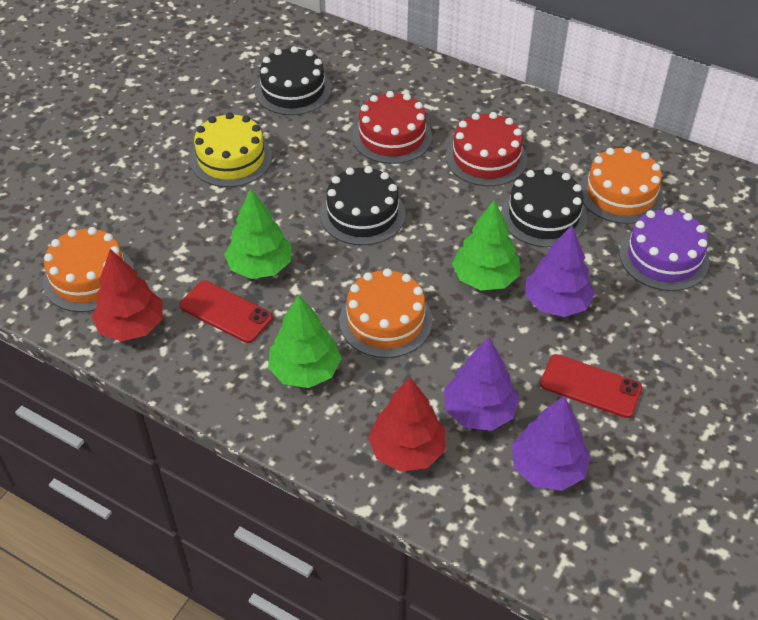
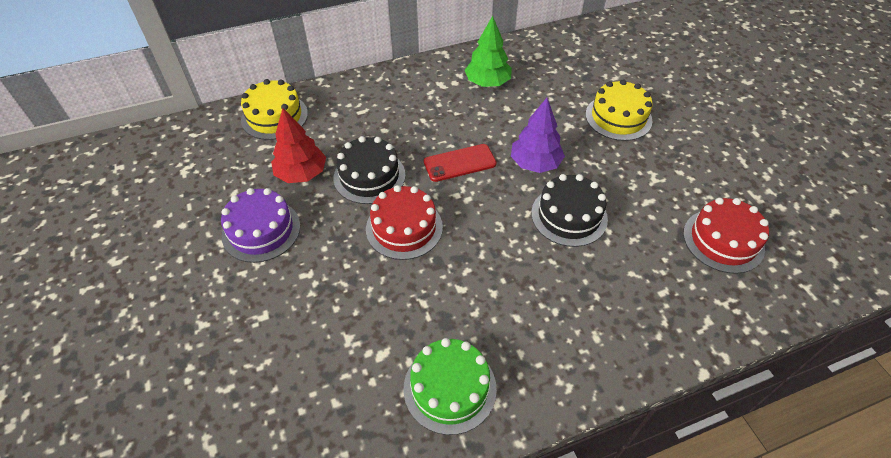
black cake: 3 -> 2
green cake: 0 -> 1
green tree: 3 -> 1
orange cake: 3 -> 0
purple tree: 3 -> 1
red phone: 2 -> 1
red tree: 2 -> 1
yellow cake: 1 -> 2

